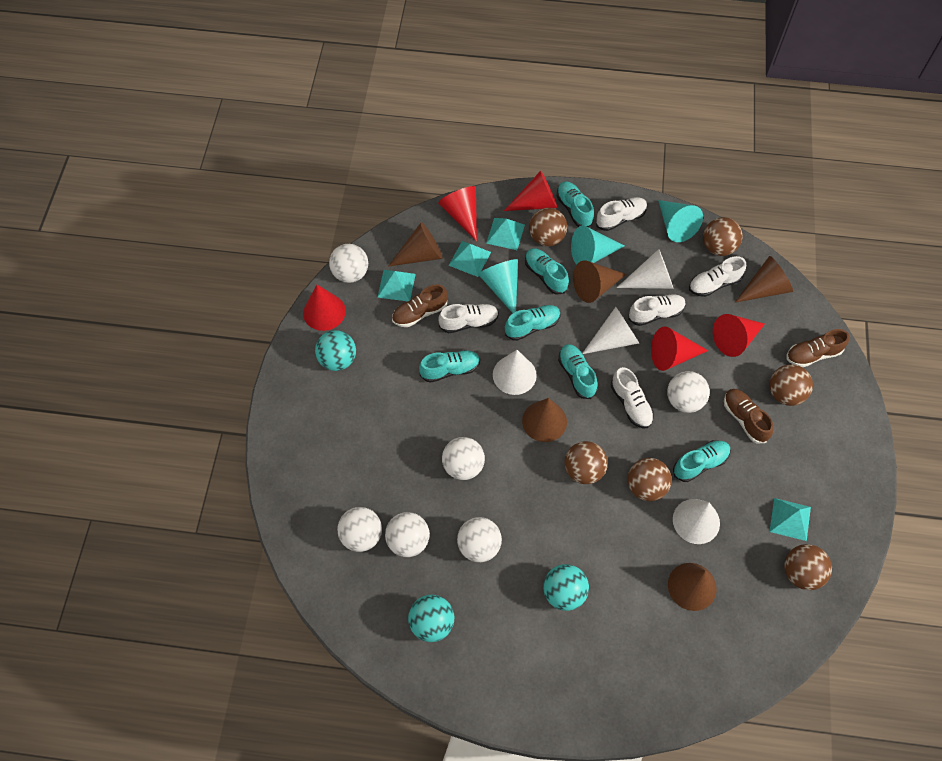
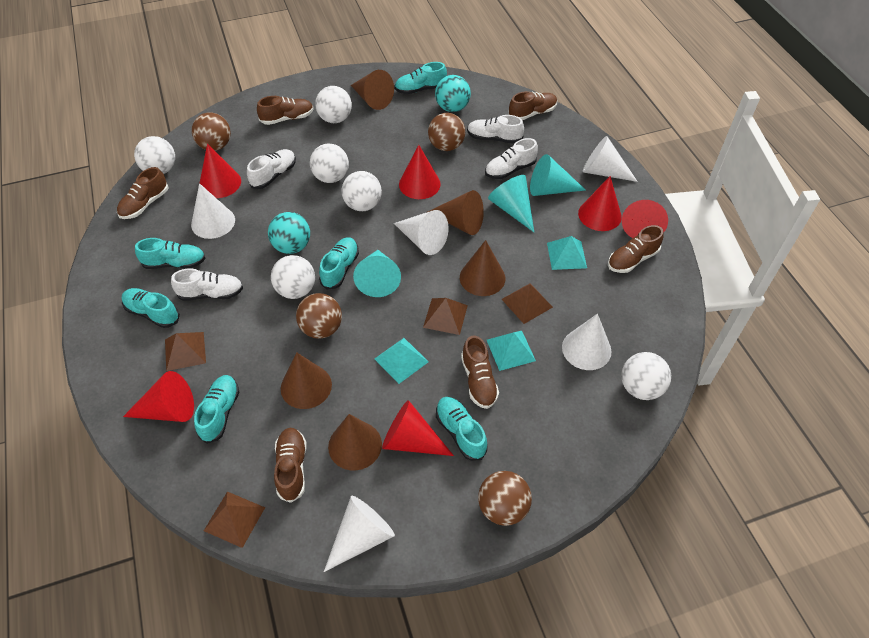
brown ball: 6 -> 4
brown pyramid: 0 -> 4
brown shoe: 3 -> 6
red cone: 5 -> 6
turquoise ball: 3 -> 2
turquoise pyramid: 4 -> 3
white cone: 4 -> 5
white shoe: 5 -> 4

